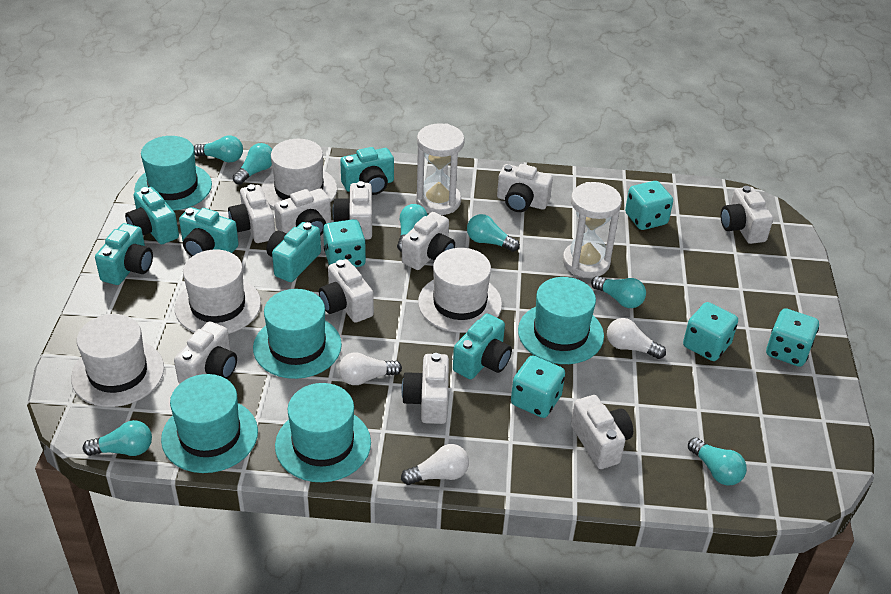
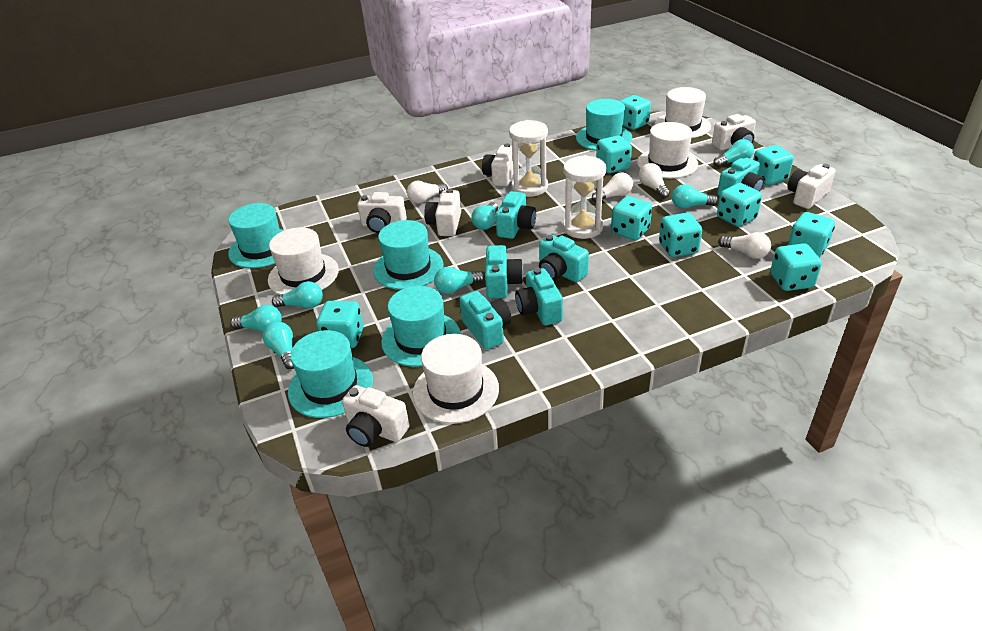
turquoise dice: 5 -> 9
white camera: 10 -> 6
white light bulb: 3 -> 4

